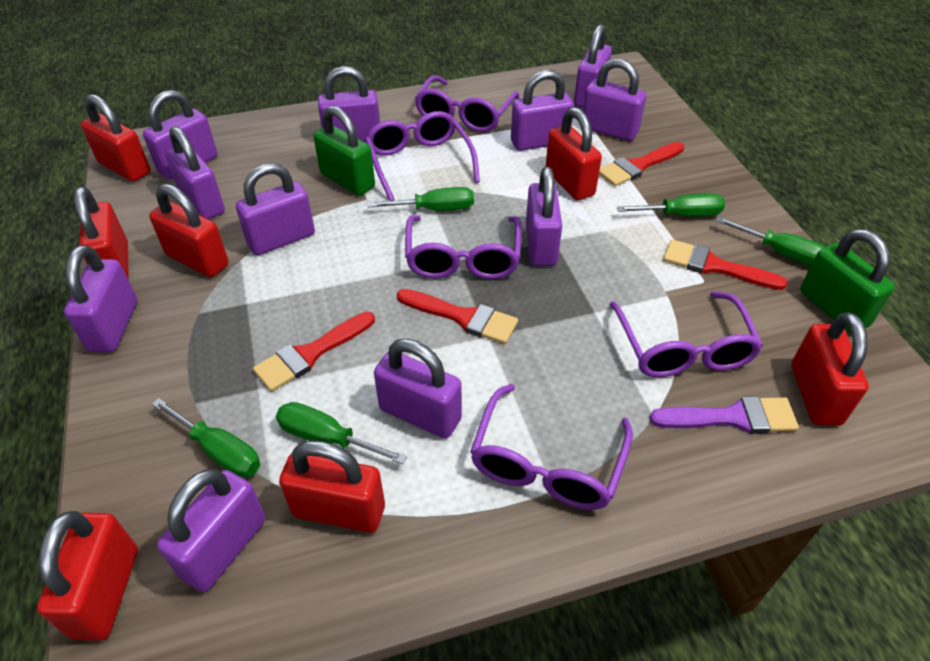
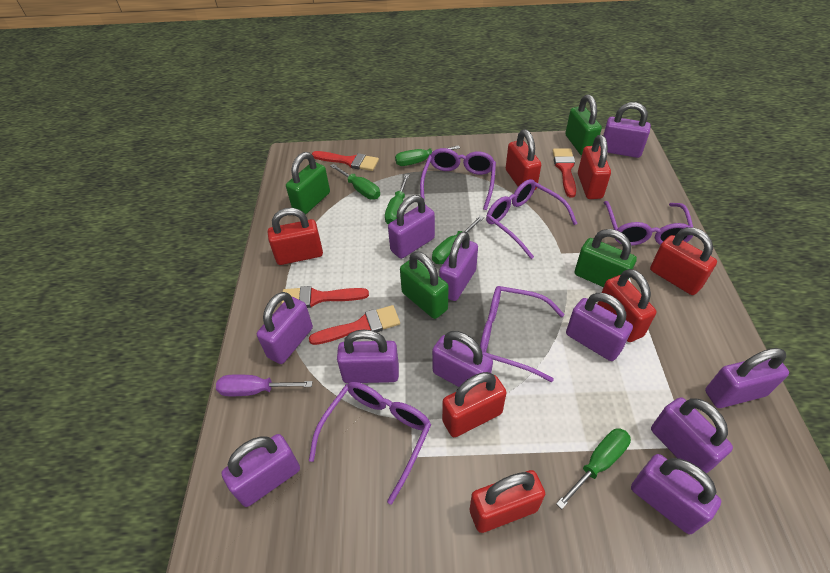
green padlock: 2 -> 4
purple brush: 1 -> 0
purple screwdriver: 0 -> 1

